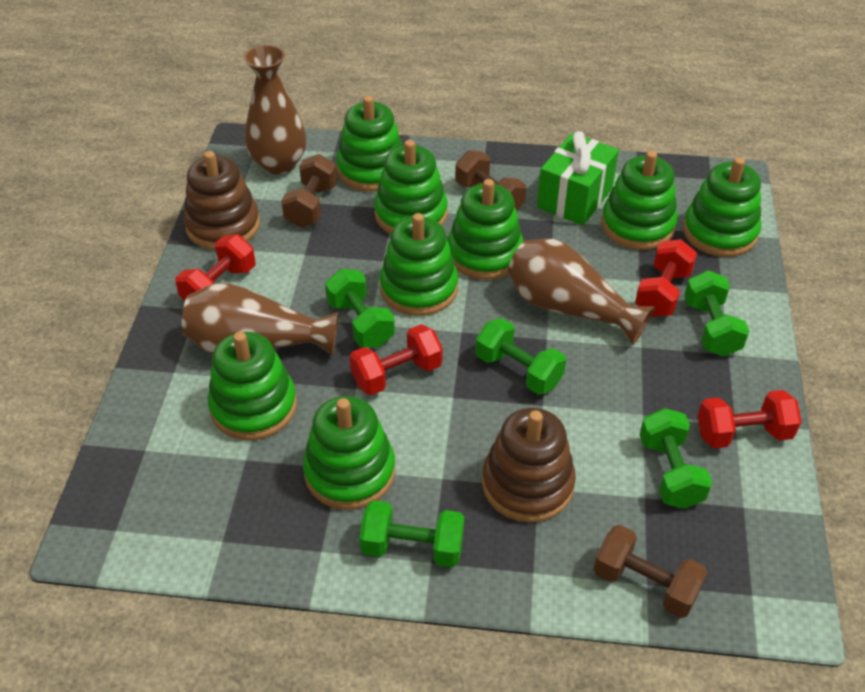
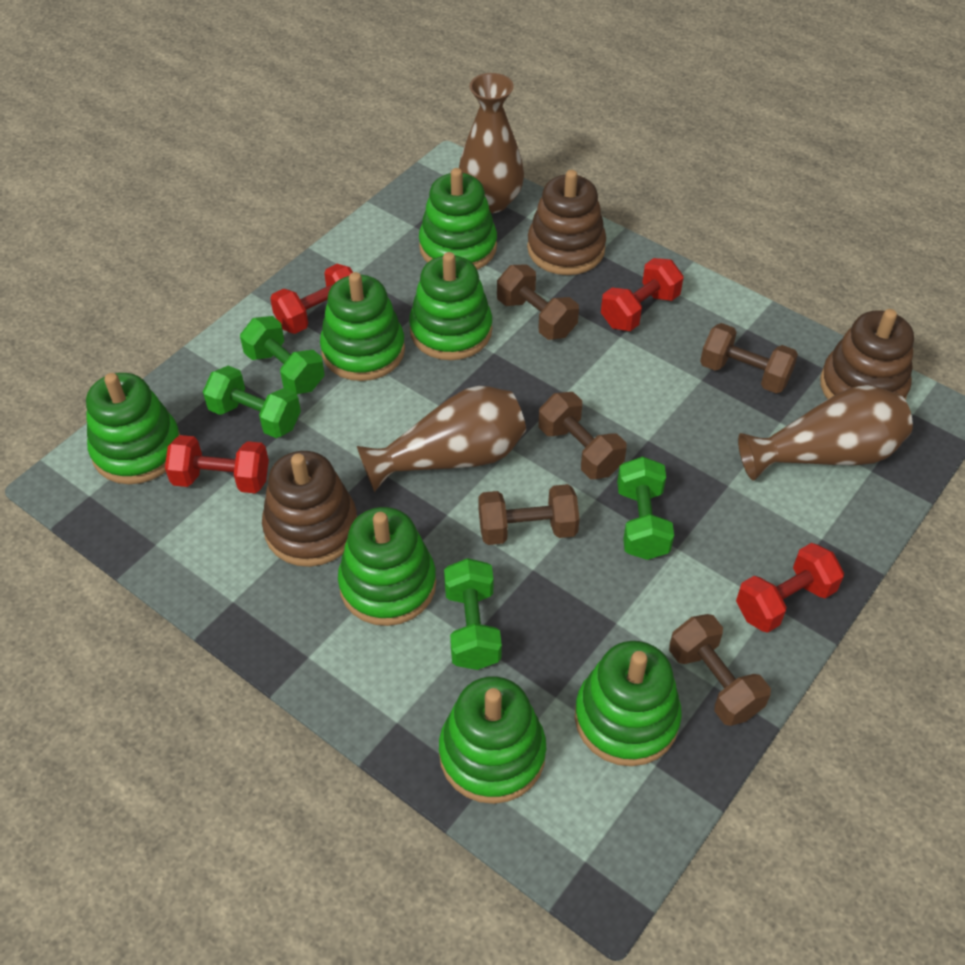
brown dumbbell: 3 -> 5
brown stacking toy: 2 -> 3
green dumbbell: 5 -> 4
green gift: 1 -> 0
green stacking toy: 8 -> 7

